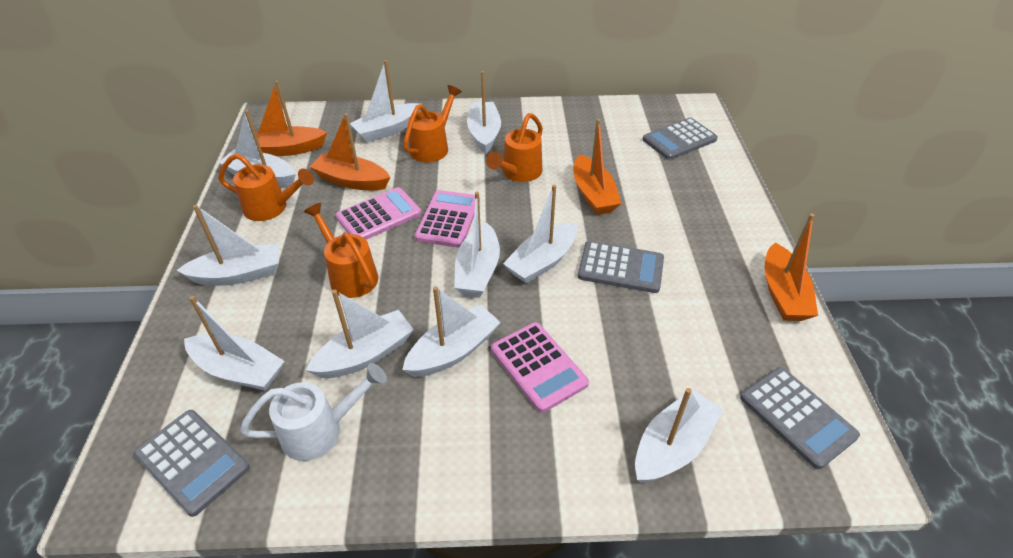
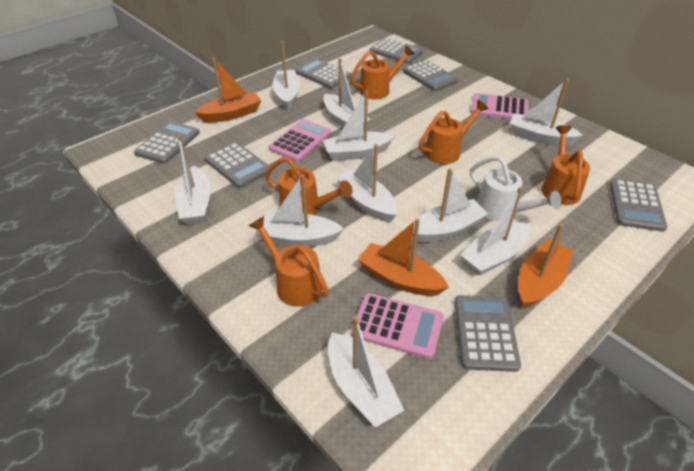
grey calculator: 4 -> 7
orange boat: 4 -> 3
orange watering can: 4 -> 5

